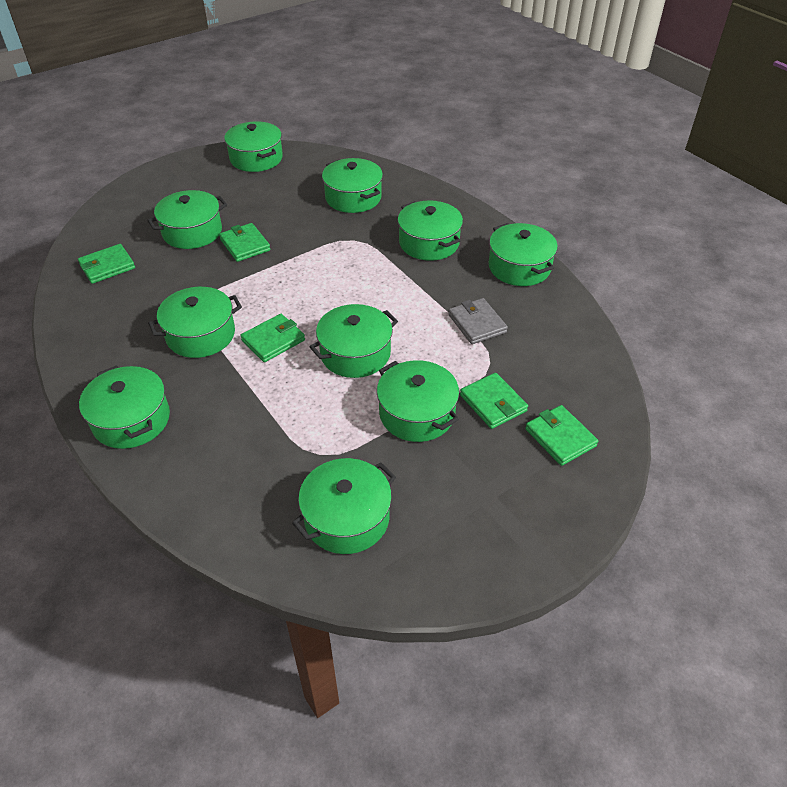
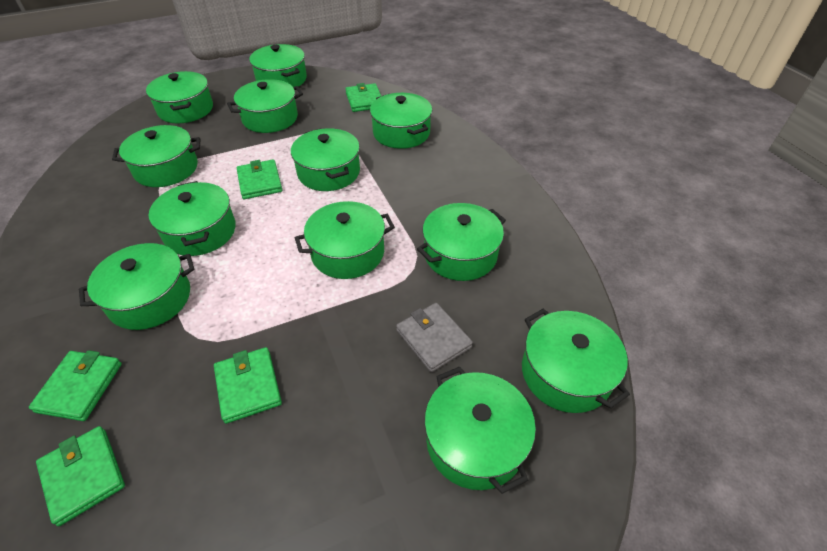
green pot: 10 -> 12

